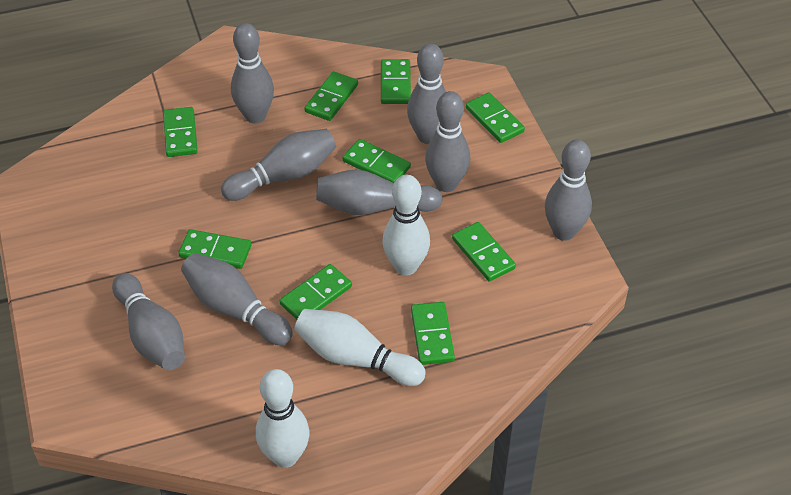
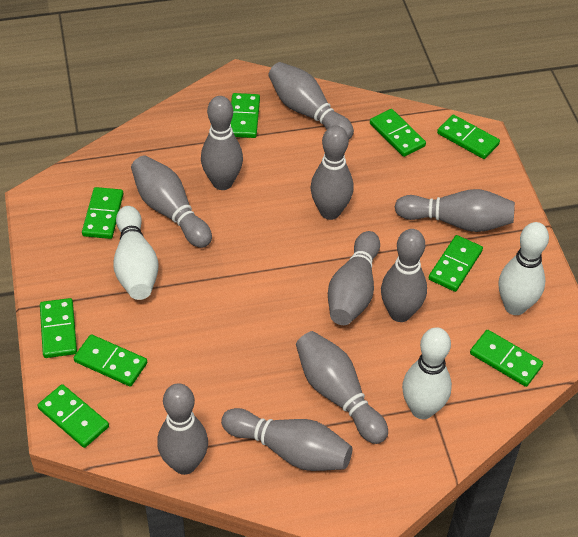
grey bowling pin: 8 -> 10

